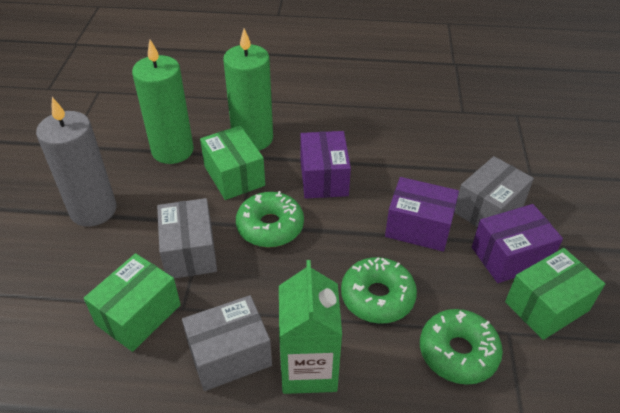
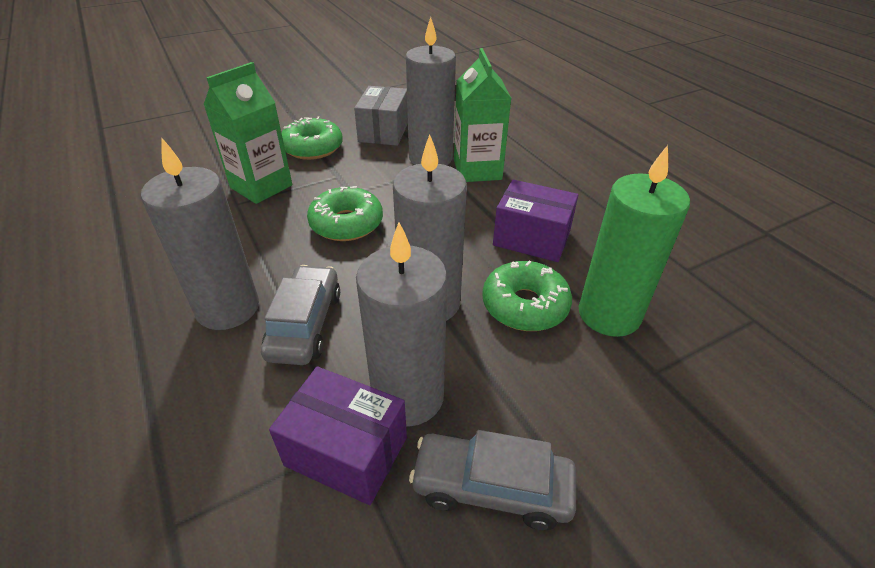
green box: 3 -> 0
green candle: 2 -> 1
green carton: 1 -> 2
grey box: 3 -> 1
grey candle: 1 -> 4
grey car: 0 -> 2
purple box: 3 -> 2

